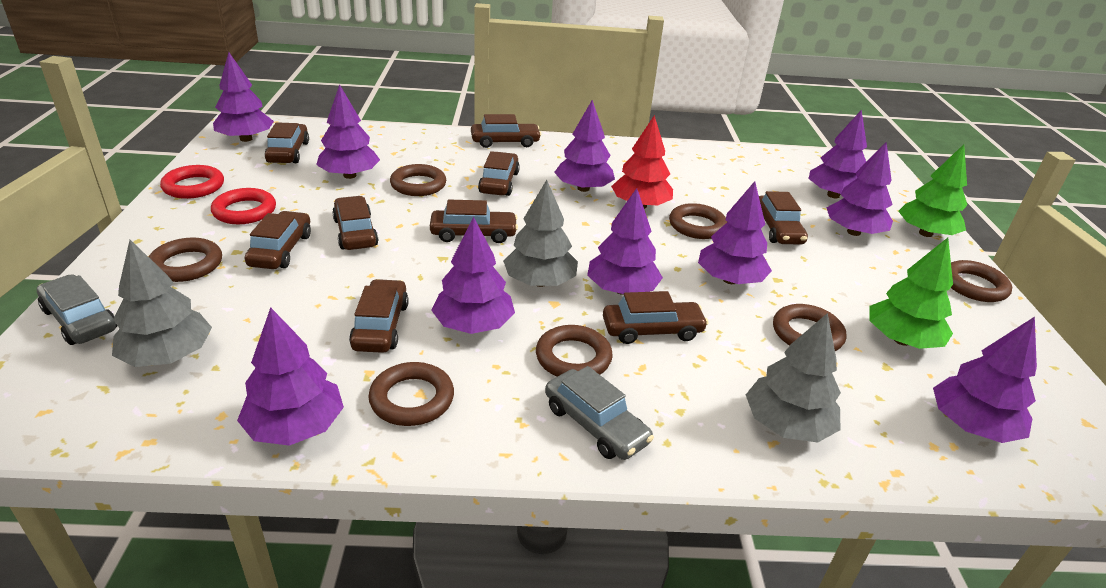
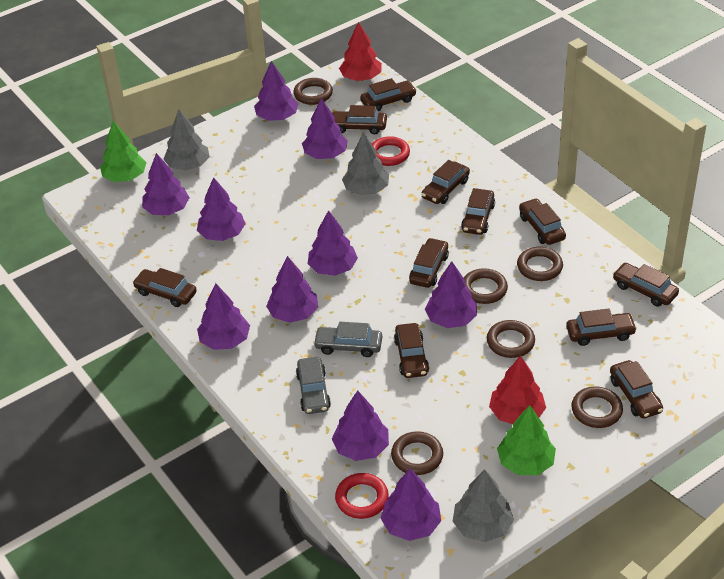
brown car: 9 -> 11
brown ring: 7 -> 6
red tree: 1 -> 2

